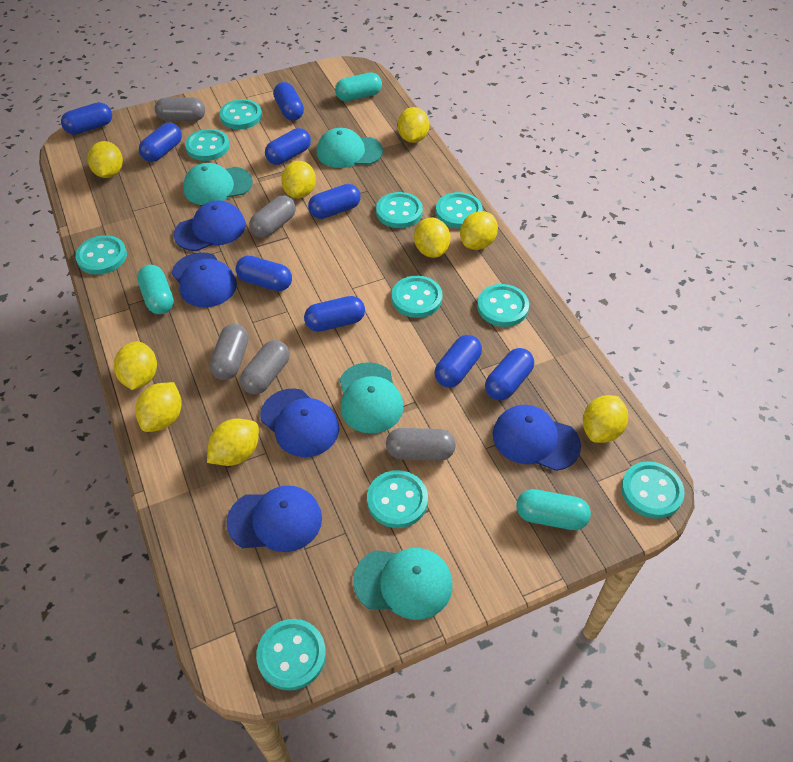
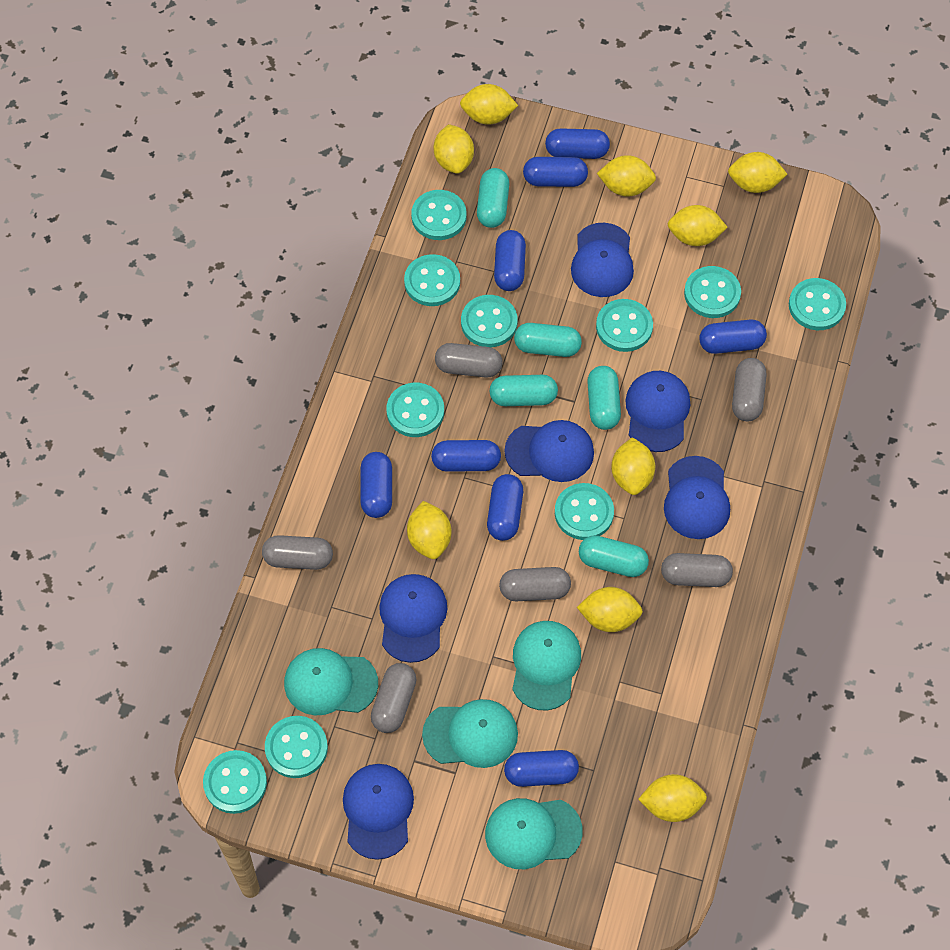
blue cap: 5 -> 6
blue capsule: 9 -> 8
grey capsule: 5 -> 6
turquoise capsule: 3 -> 5

